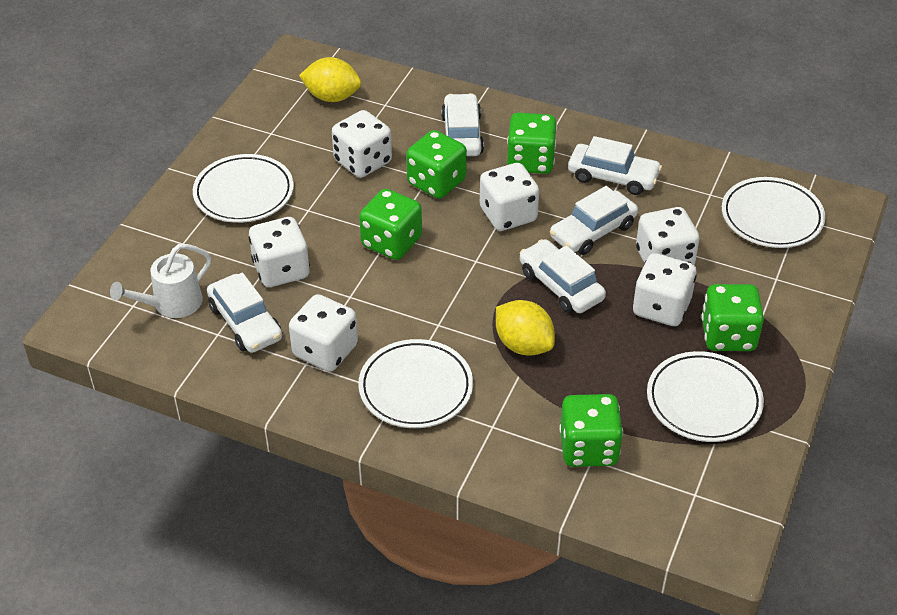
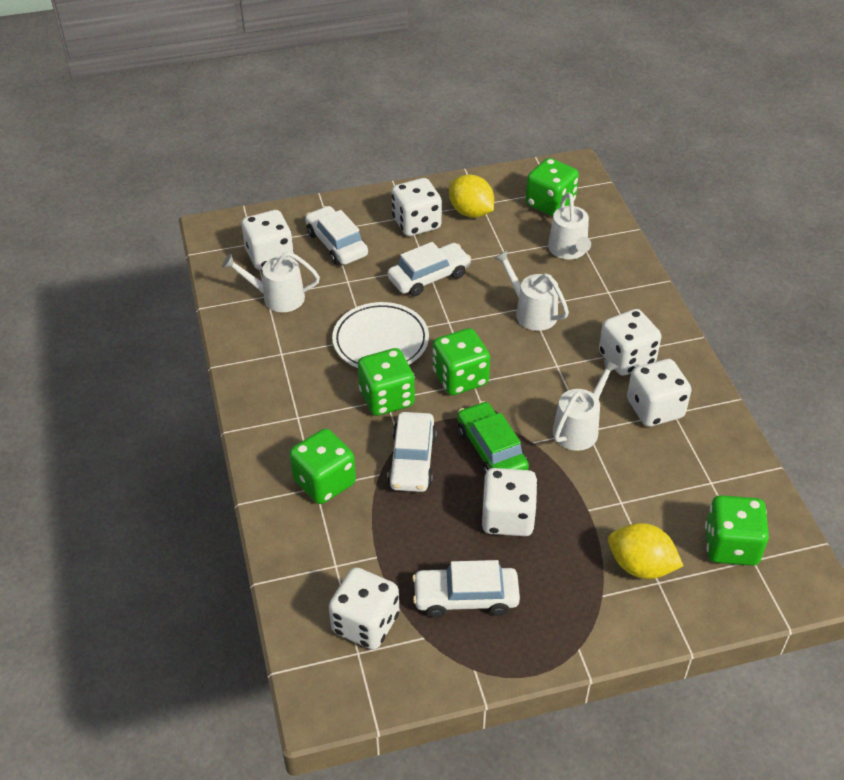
green car: 0 -> 1
white car: 5 -> 4
white plate: 4 -> 1
white watering can: 1 -> 4

